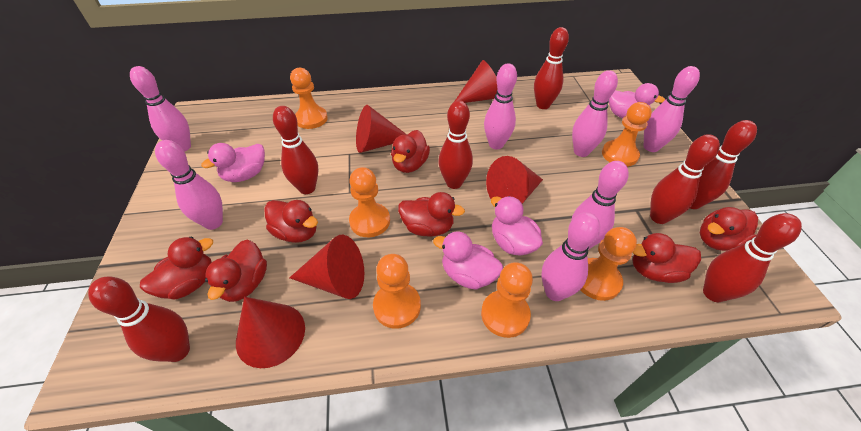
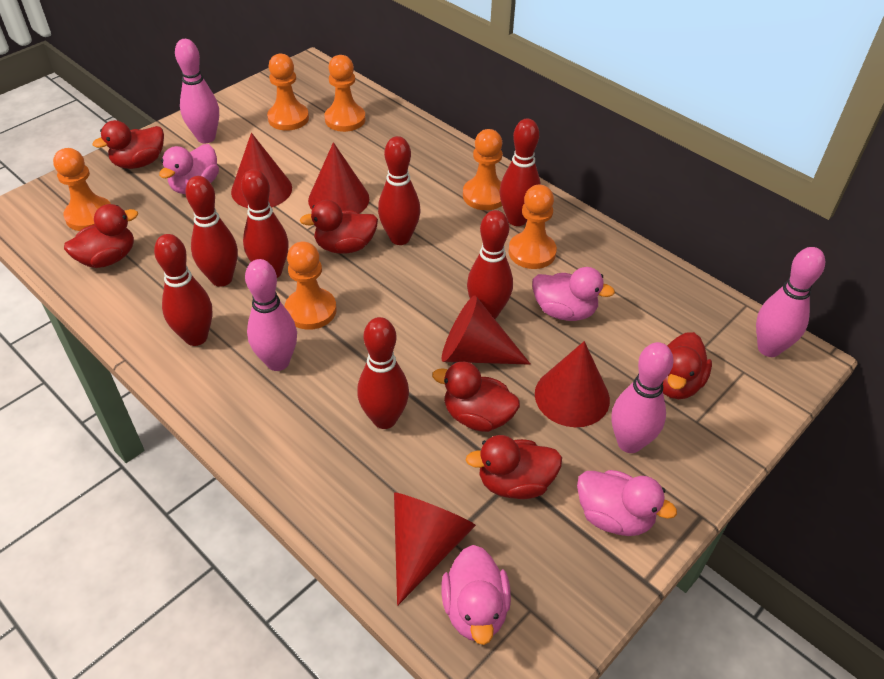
pink bowling pin: 7 -> 4
red duck: 7 -> 6

